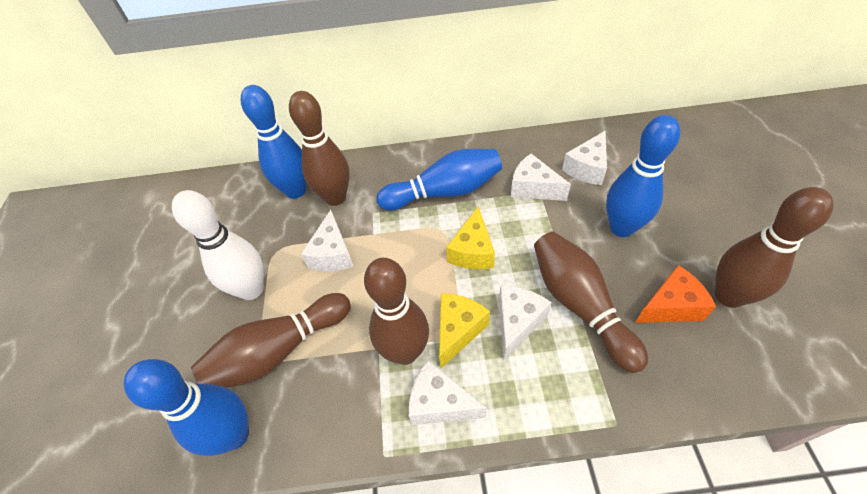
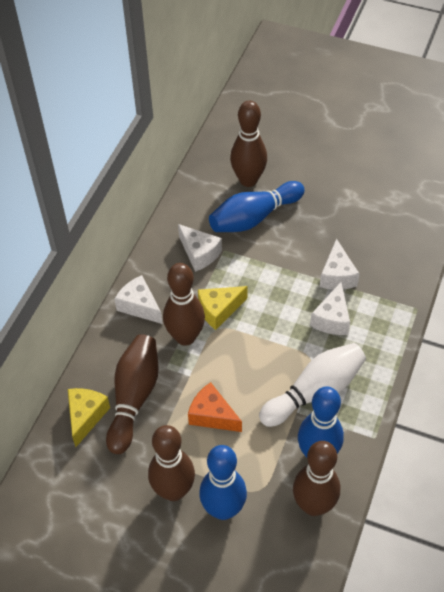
blue bowling pin: 4 -> 3
white cheese: 5 -> 4

